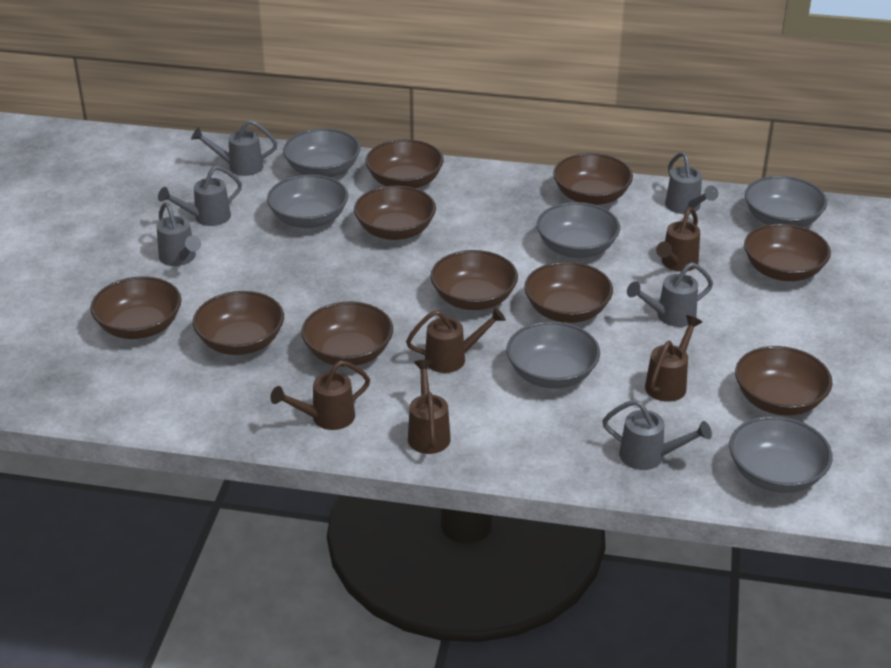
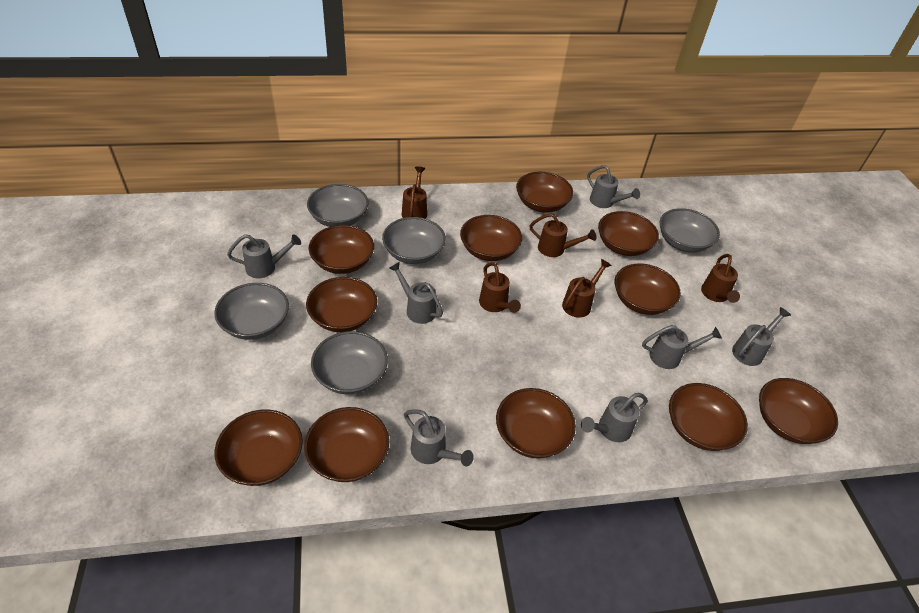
brown bowl: 10 -> 11
grey bowl: 6 -> 5
grey watering can: 6 -> 7

